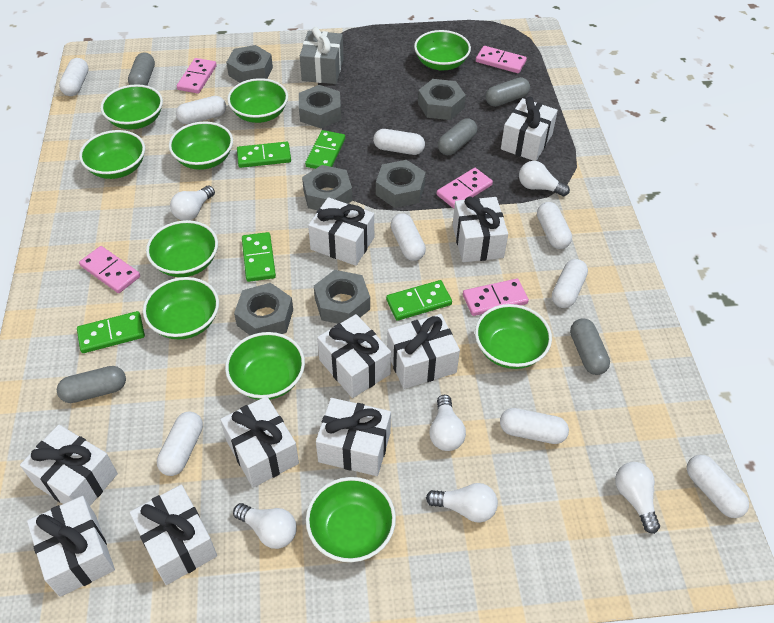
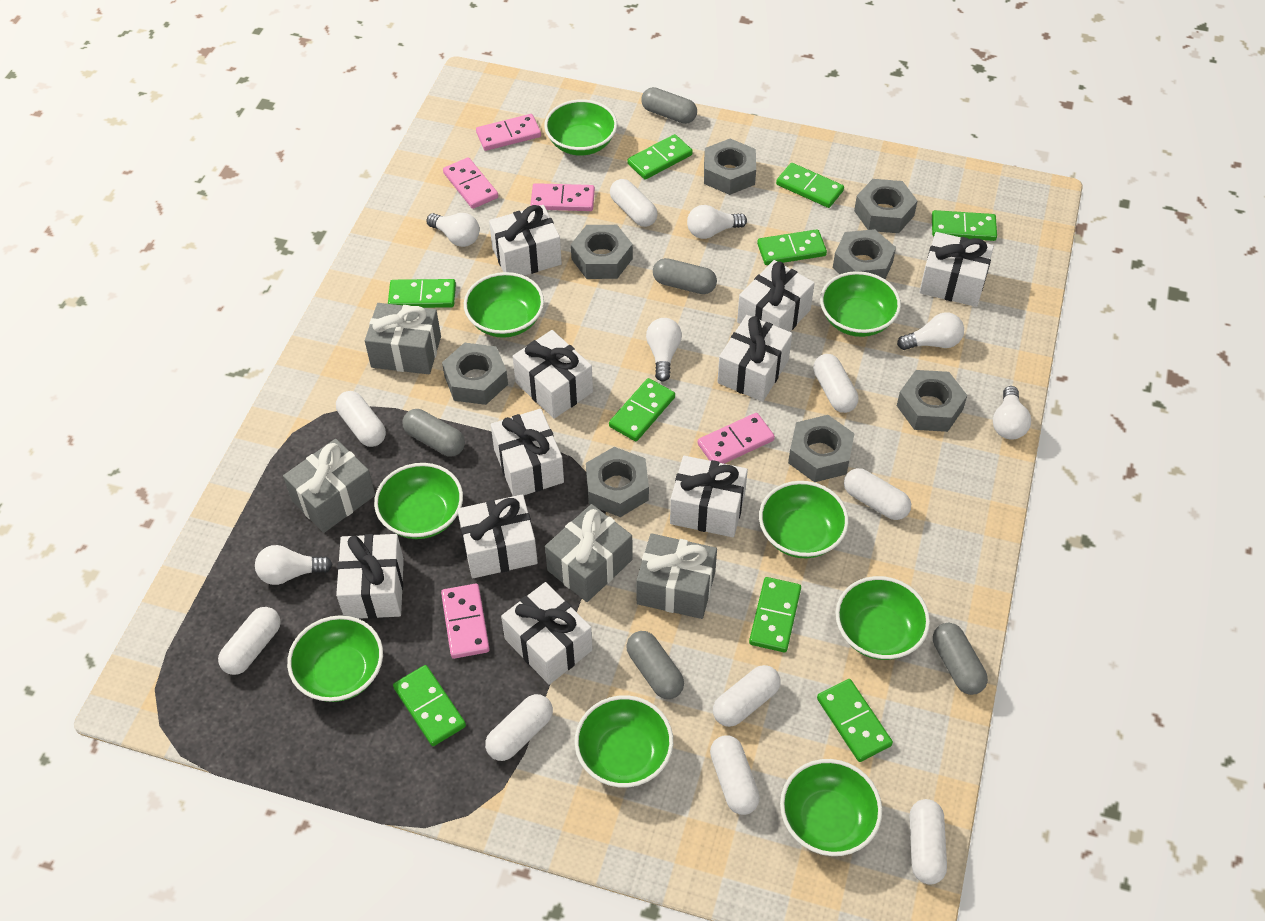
green bowl: 10 -> 9
green domino: 5 -> 9
grey gift: 1 -> 4
grey nut: 7 -> 8

